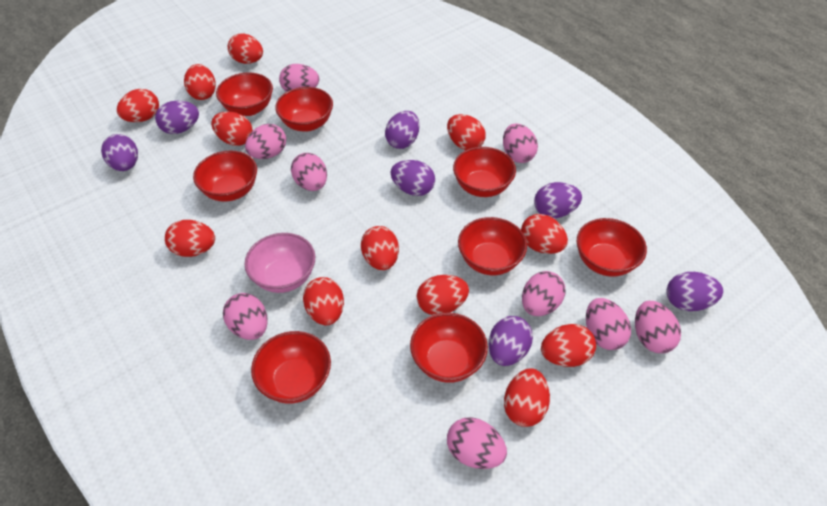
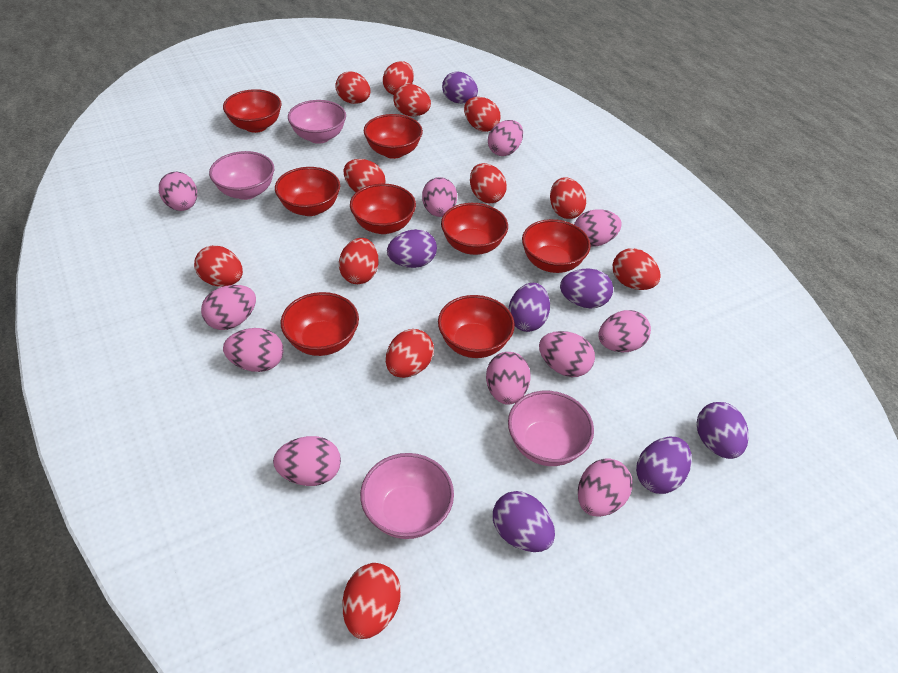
pink bowl: 1 -> 4
pink egg: 9 -> 11

